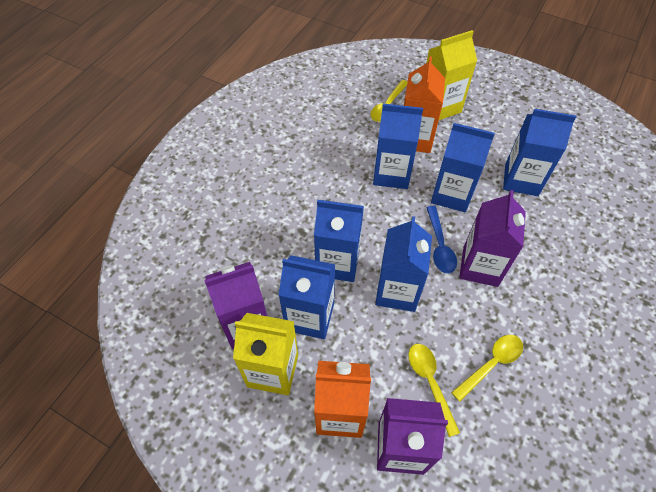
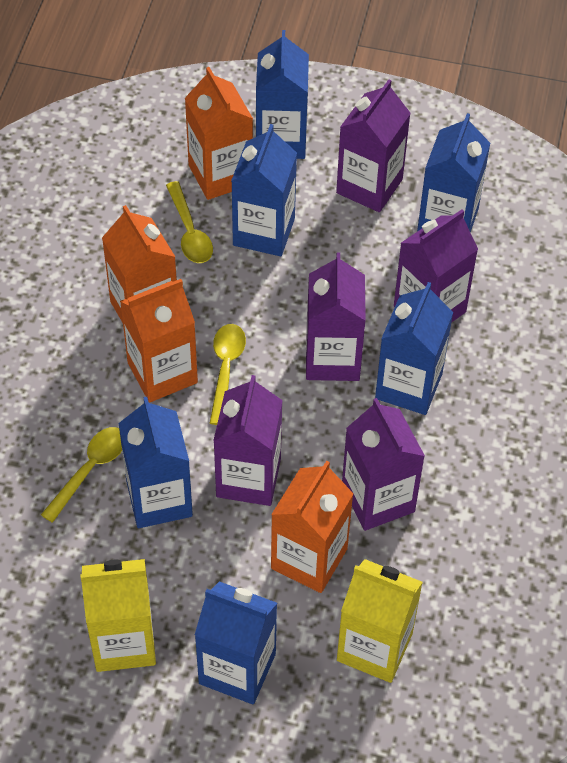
blue spoon: 1 -> 0
orange carton: 2 -> 4
purple carton: 3 -> 5

